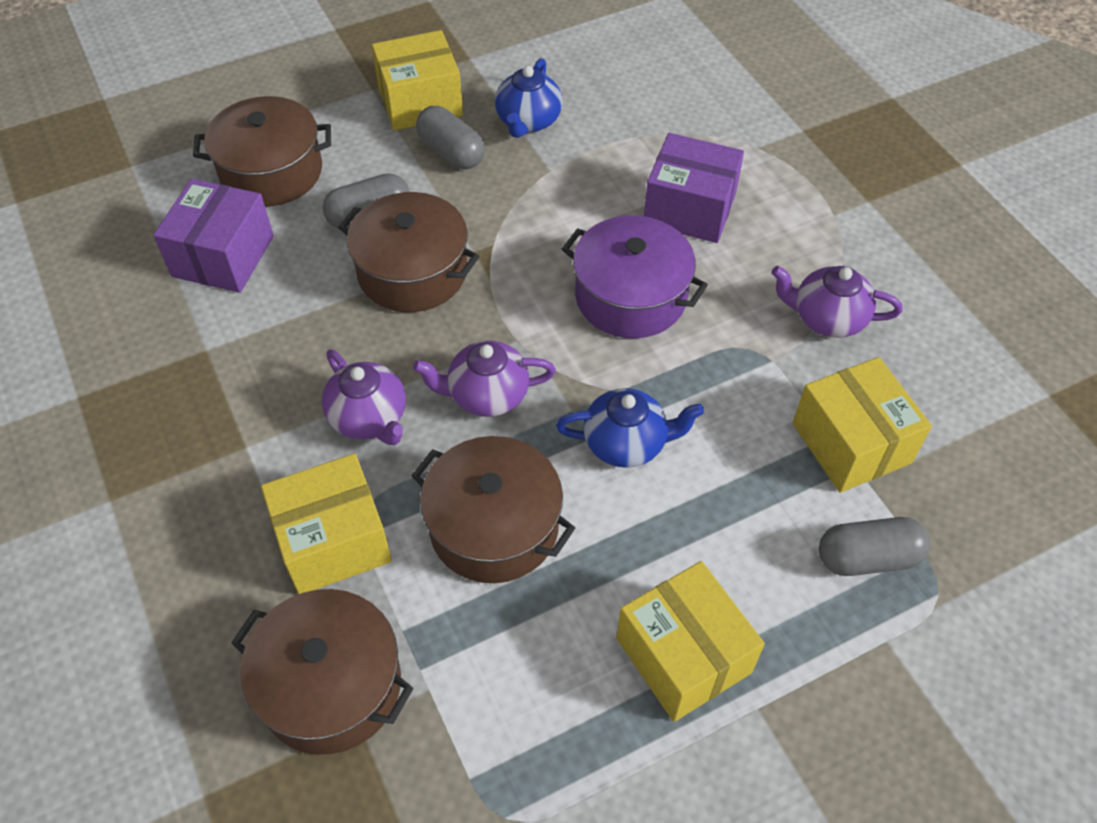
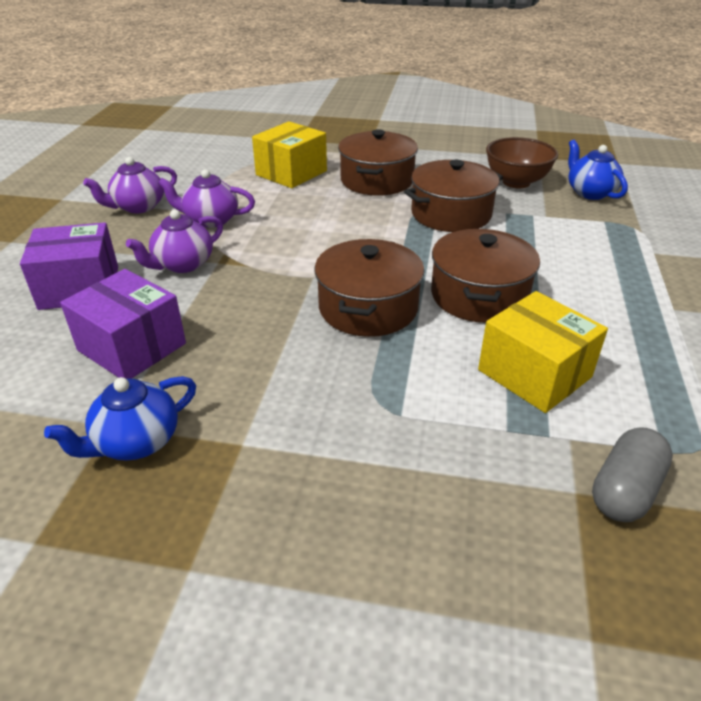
brown bowl: 0 -> 1
grey capsule: 3 -> 1
purple pot: 1 -> 0
yellow box: 4 -> 2

